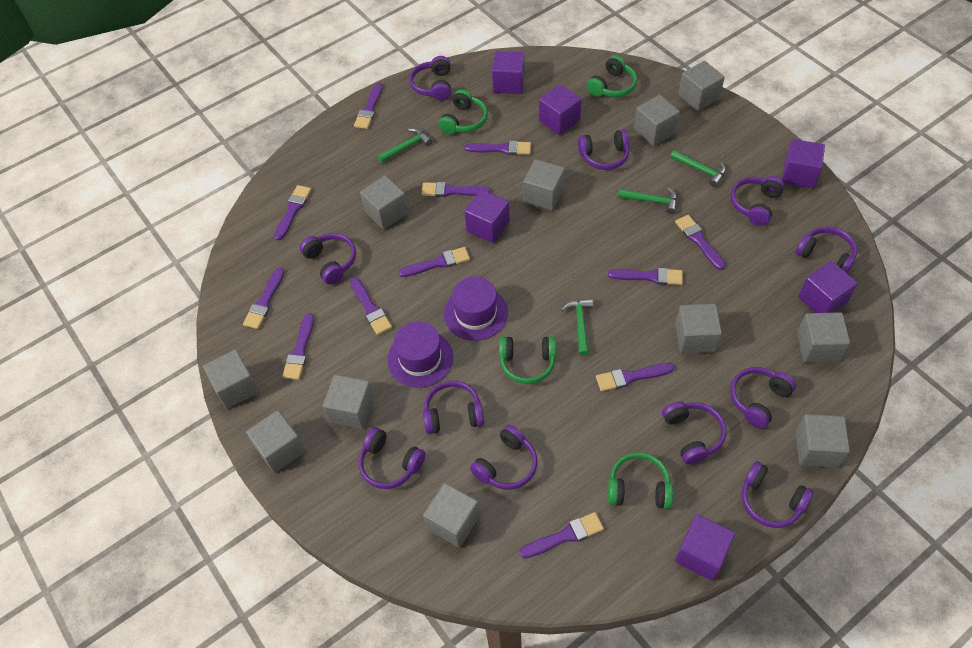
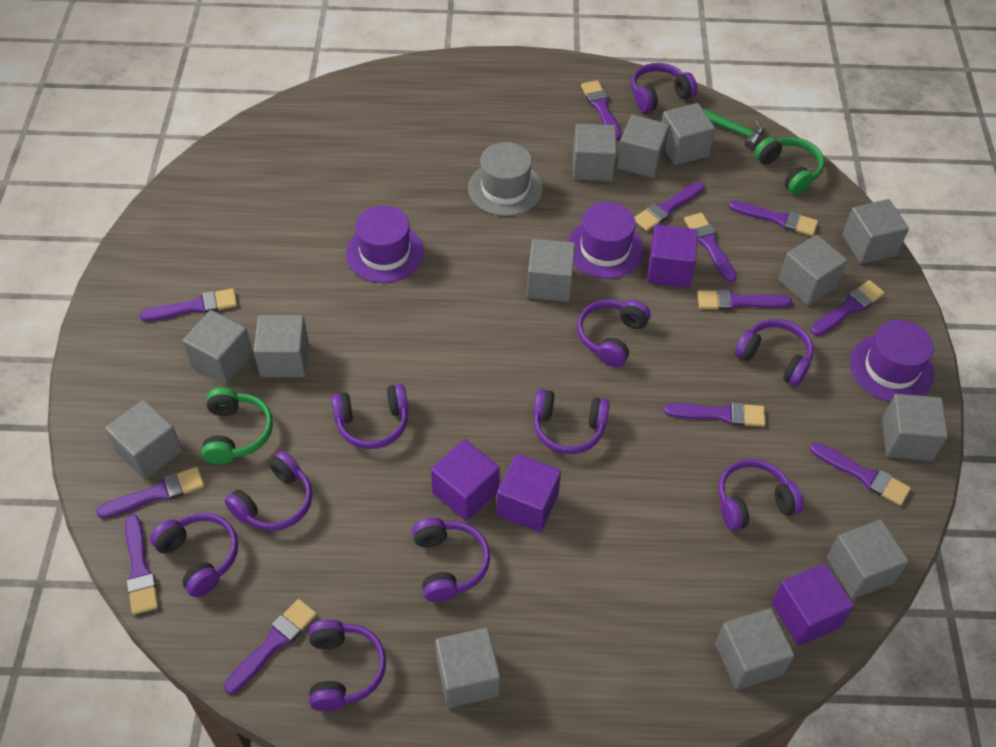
green hammer: 4 -> 1
green headphones: 4 -> 2
grey cube: 11 -> 13
grey hat: 0 -> 1
purple cube: 6 -> 4
purple hat: 2 -> 3
purple headphones: 11 -> 10

